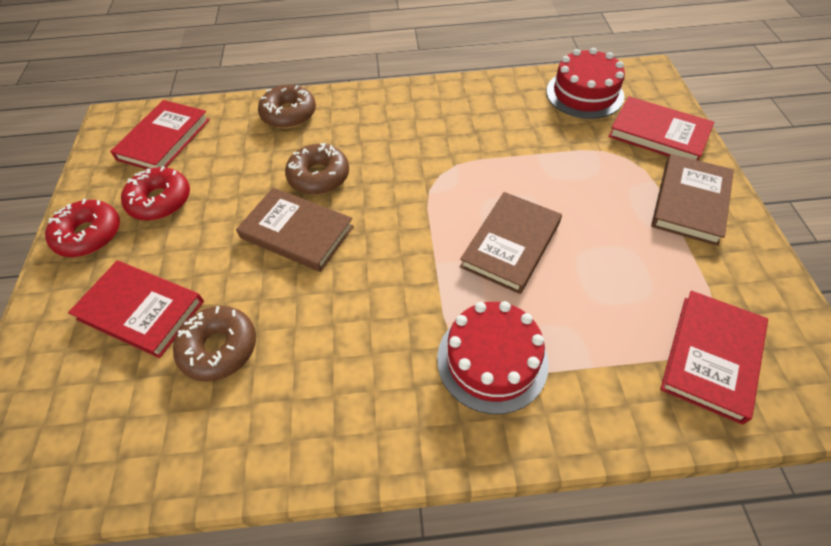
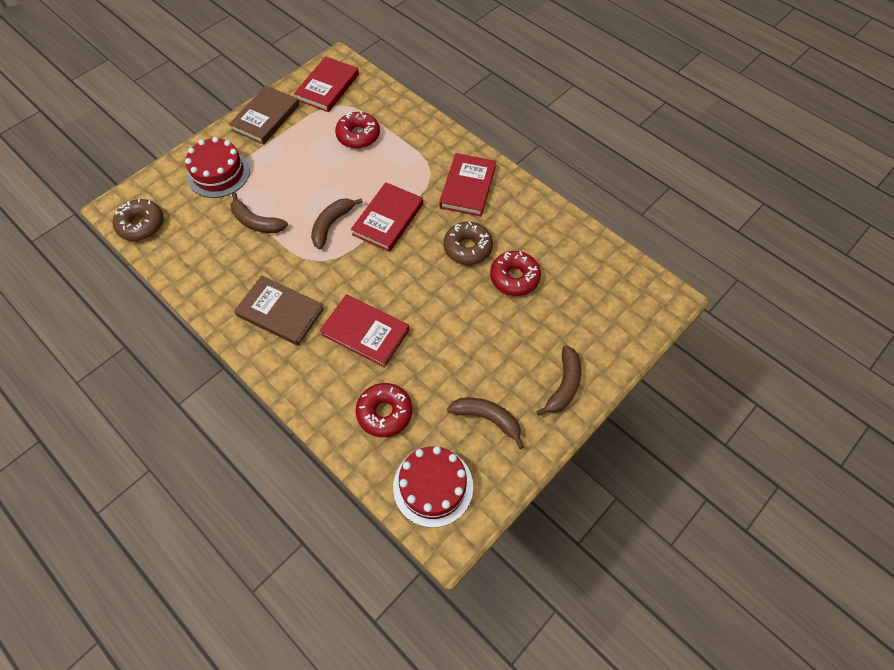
brown banana: 0 -> 4
brown book: 3 -> 2
brown donut: 3 -> 2
red donut: 2 -> 3

